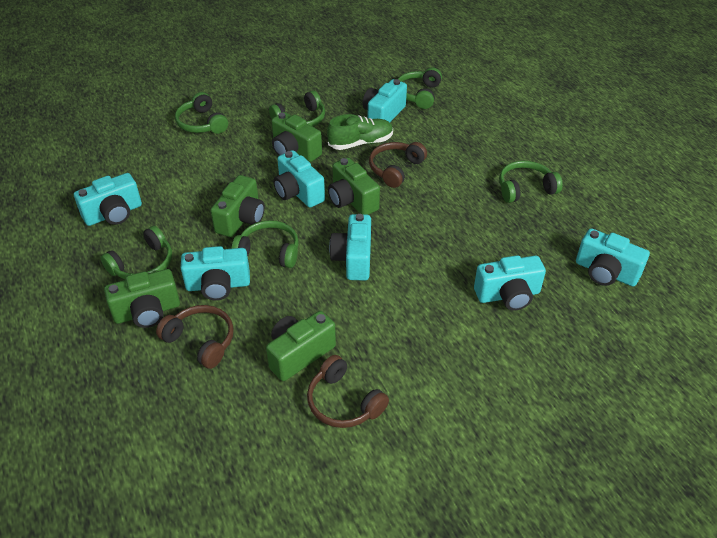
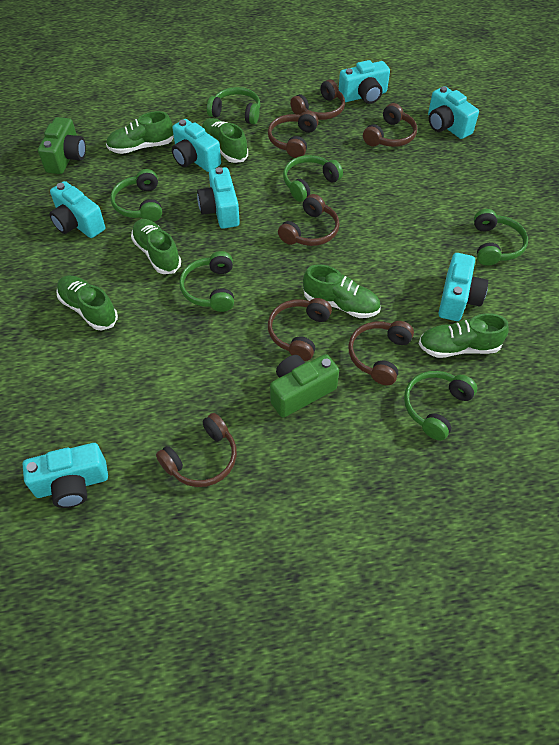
brown headphones: 3 -> 7
green camera: 5 -> 2
green shoe: 1 -> 6

